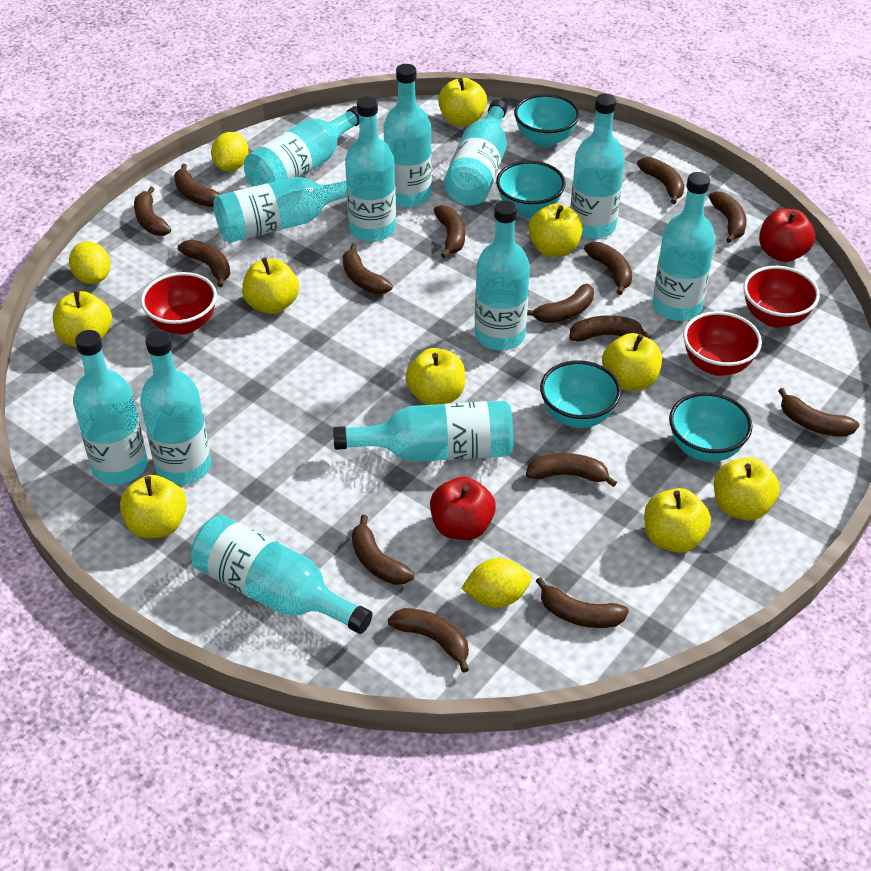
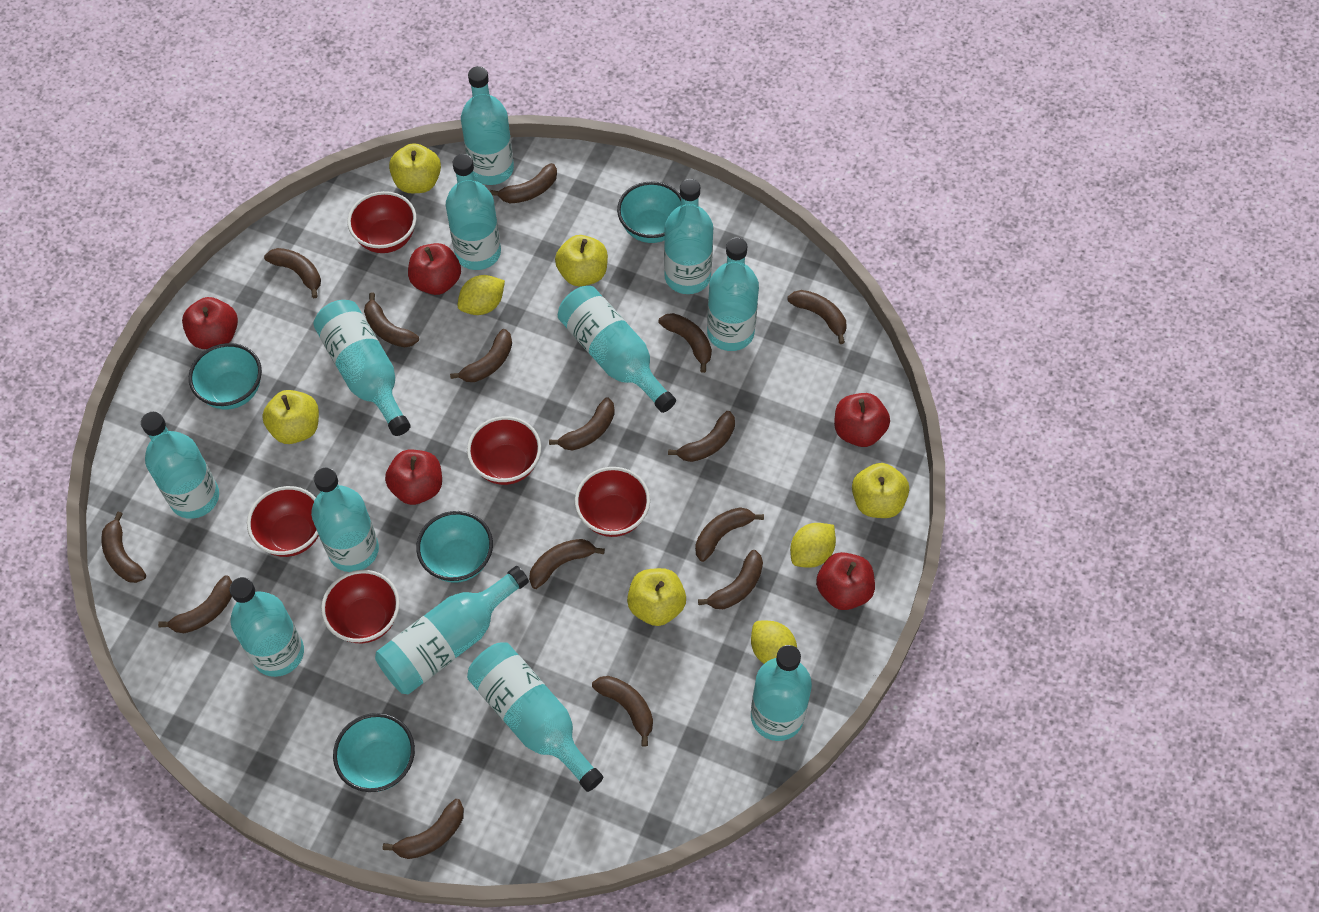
red apple: 2 -> 5
red bowl: 3 -> 5
yellow apple: 9 -> 5

